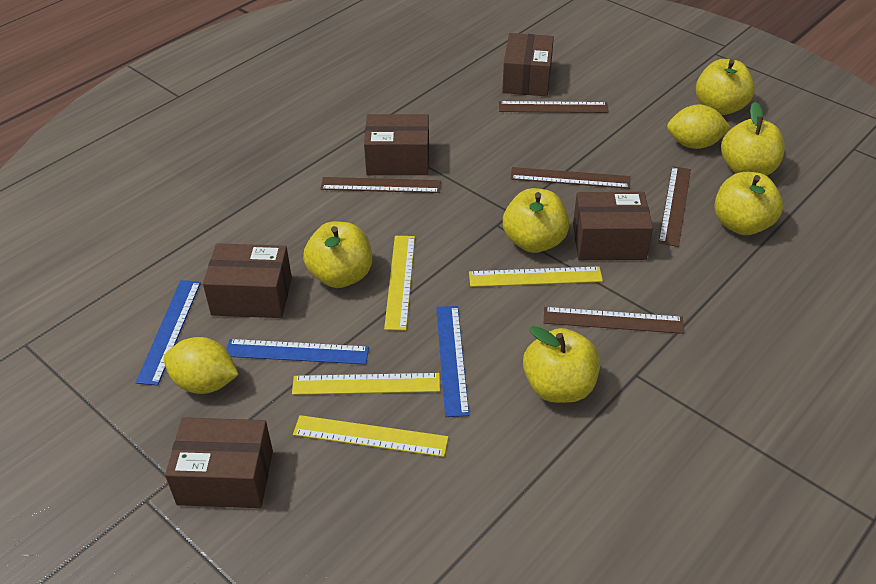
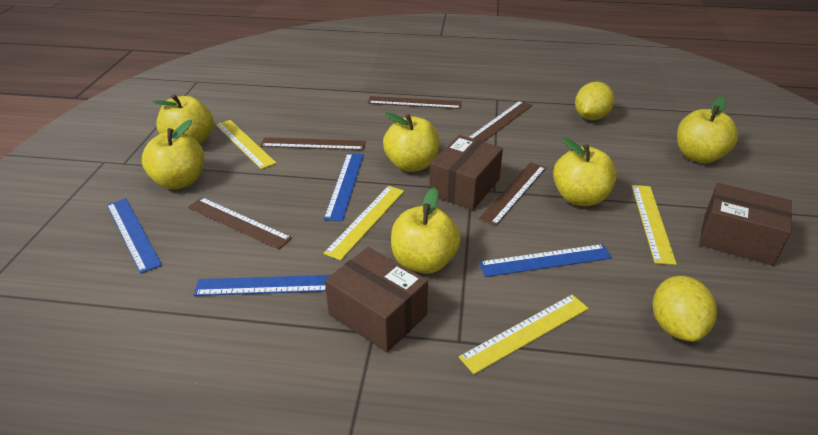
blue ruler: 3 -> 4
brown box: 5 -> 3

